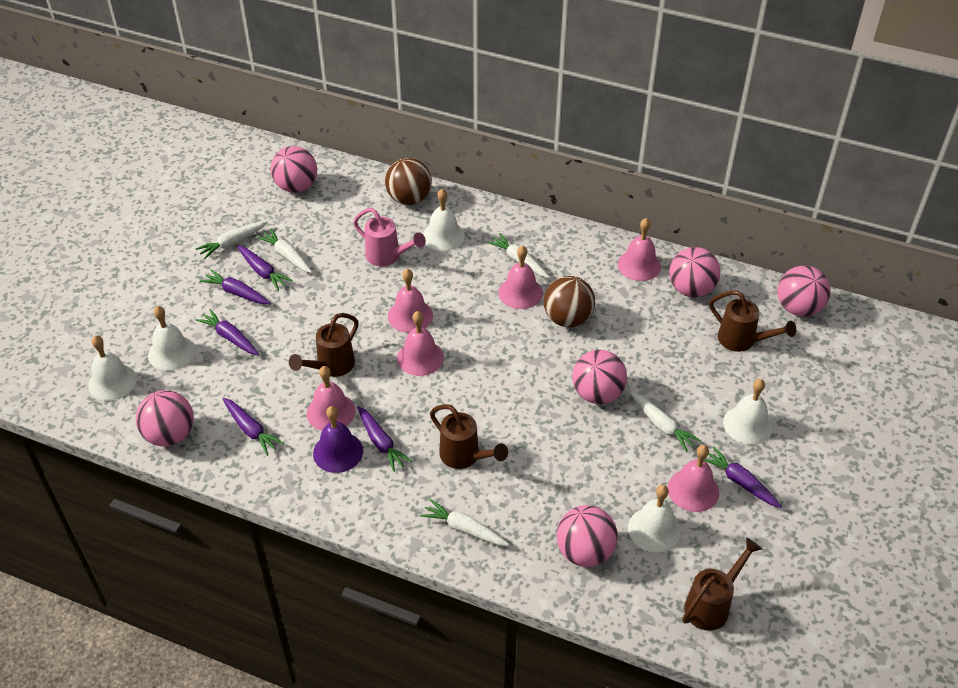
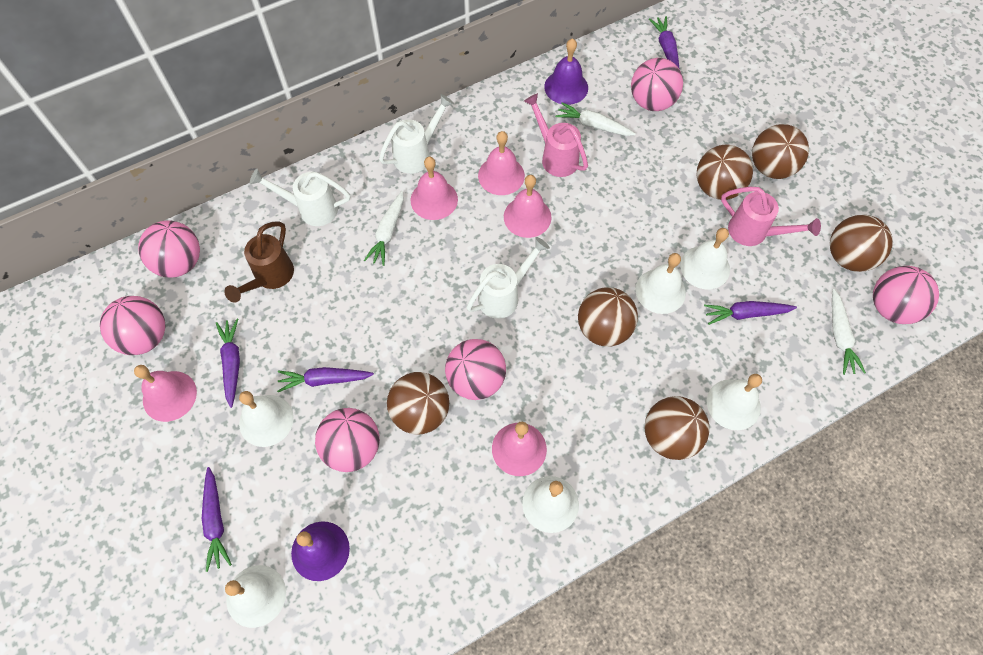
brown ball: 2 -> 6
brown watering can: 4 -> 1
pink bell: 6 -> 5
pink watering can: 1 -> 2
purple bell: 1 -> 2
purple carrot: 6 -> 5
white bell: 5 -> 6
white carrot: 5 -> 3
white watering can: 0 -> 3

